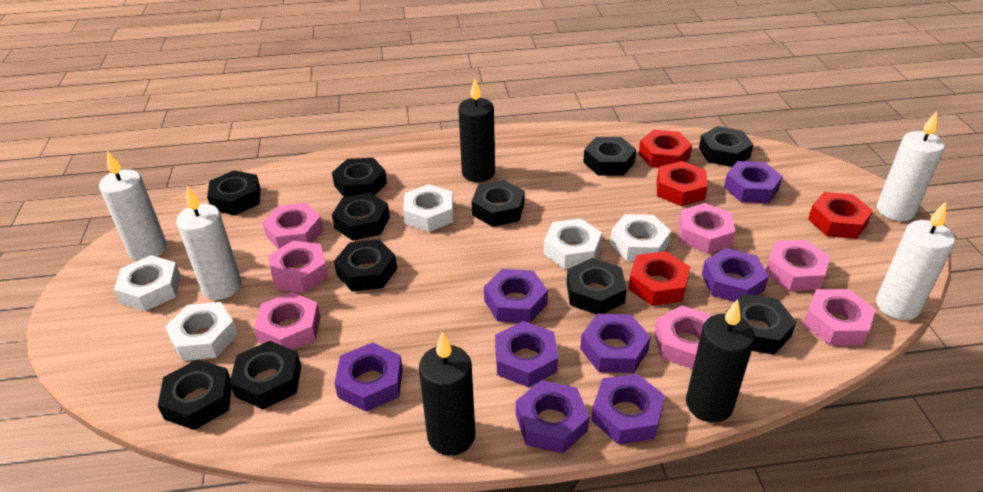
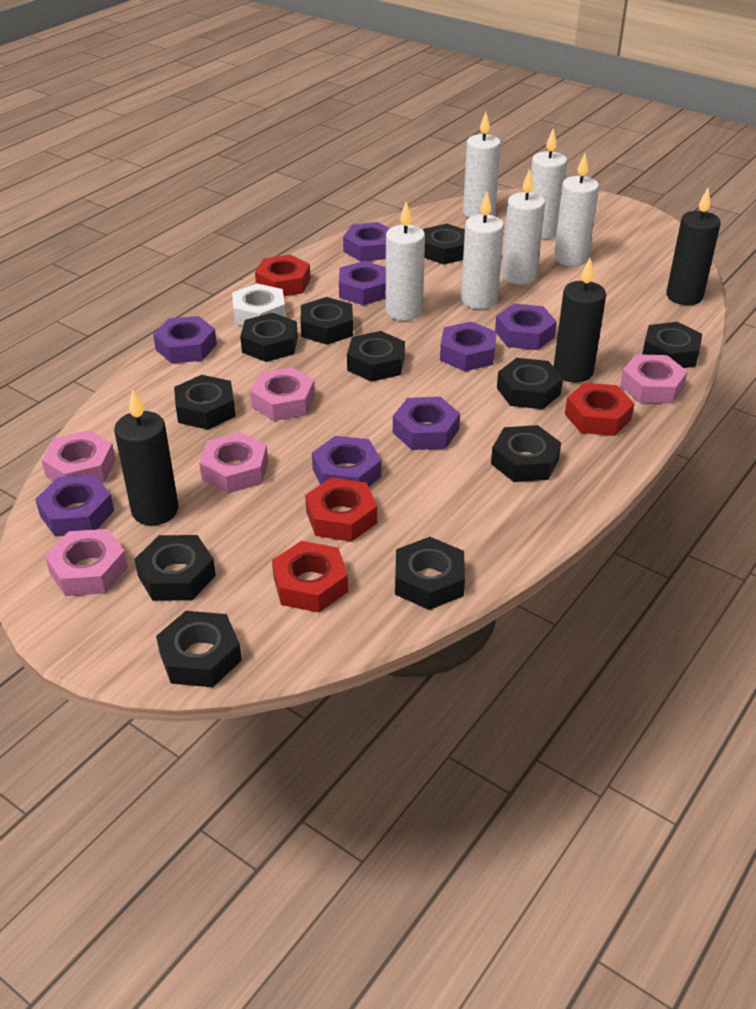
pink nut: 7 -> 5
white candle: 4 -> 6
white nut: 5 -> 1

